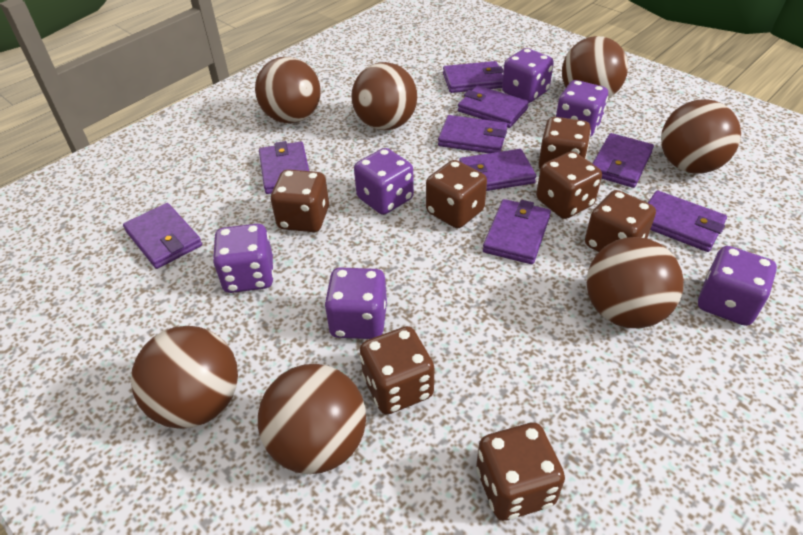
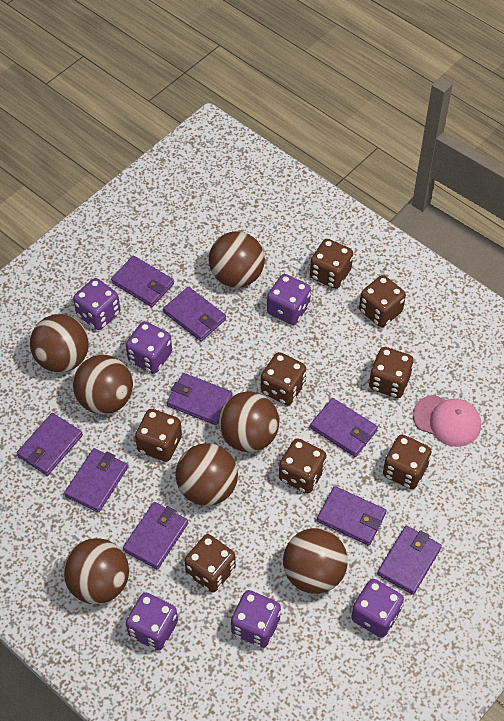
brown dice: 7 -> 8
pink cap: 0 -> 1

